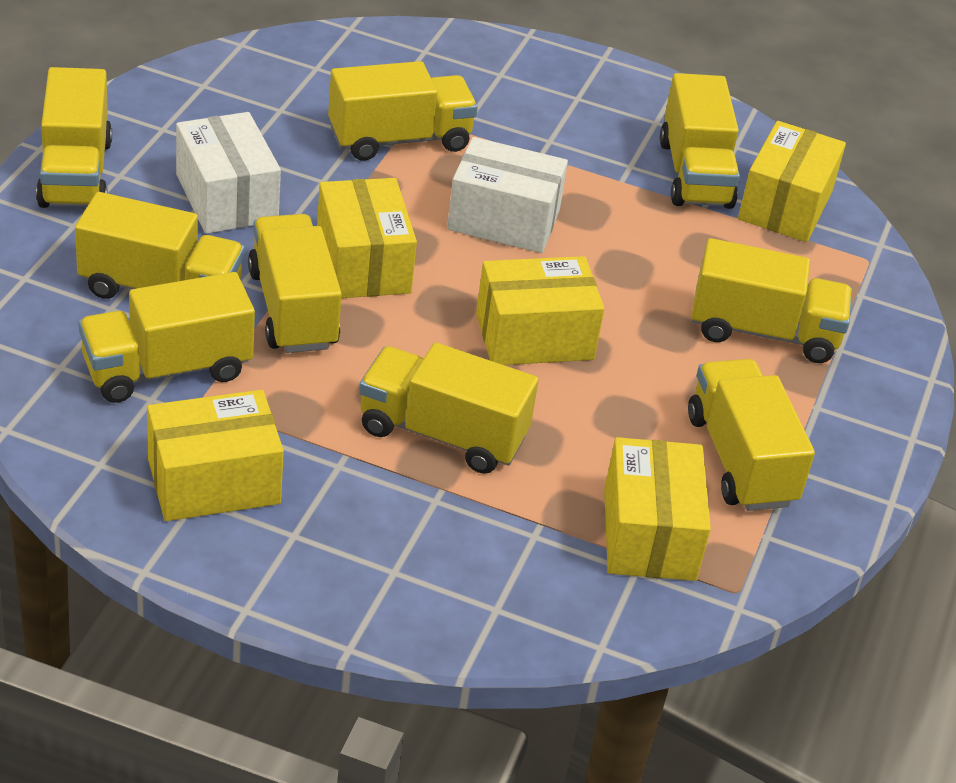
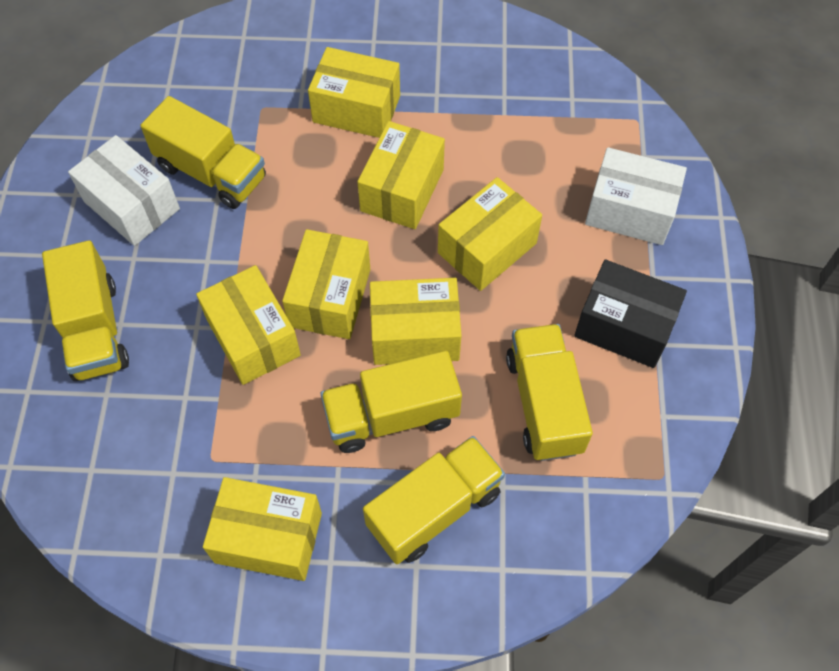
black box: 0 -> 1
yellow box: 5 -> 7
yellow truck: 9 -> 5

